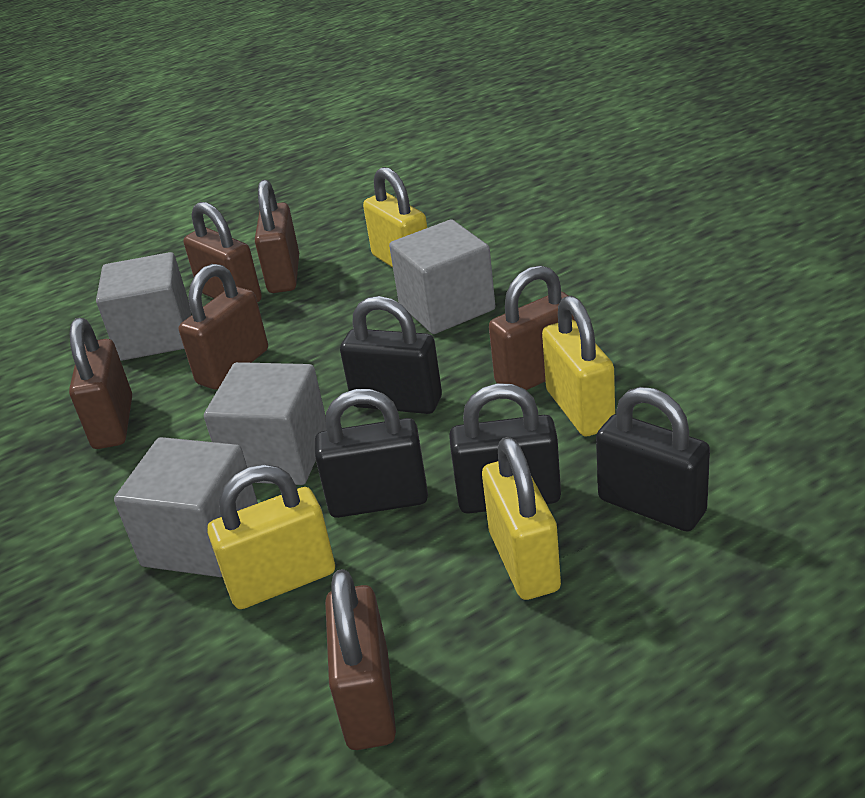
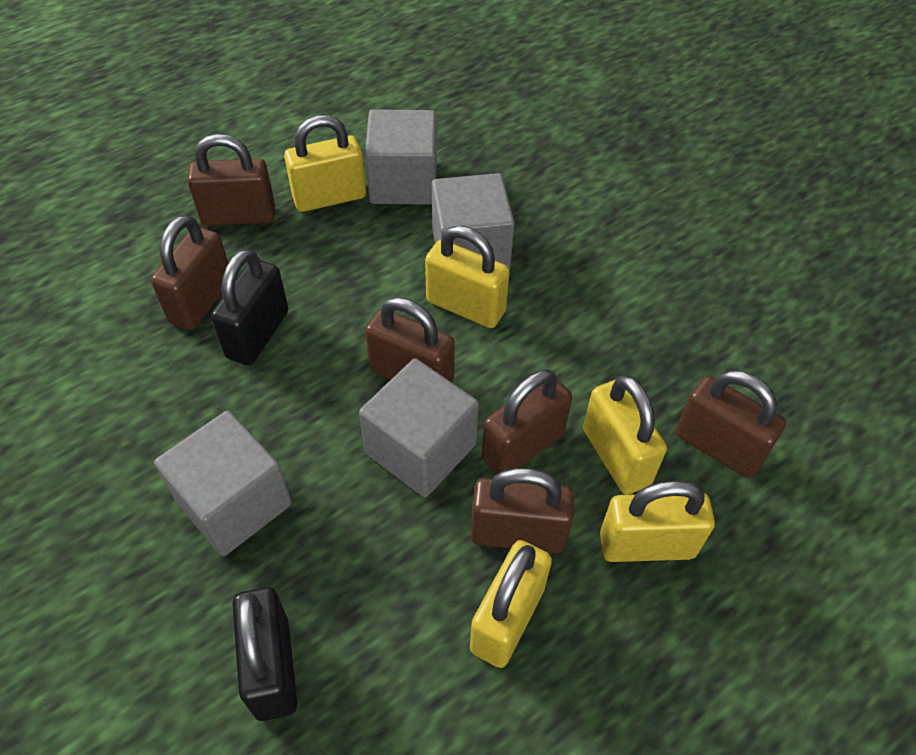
black padlock: 4 -> 2
yellow padlock: 4 -> 5

